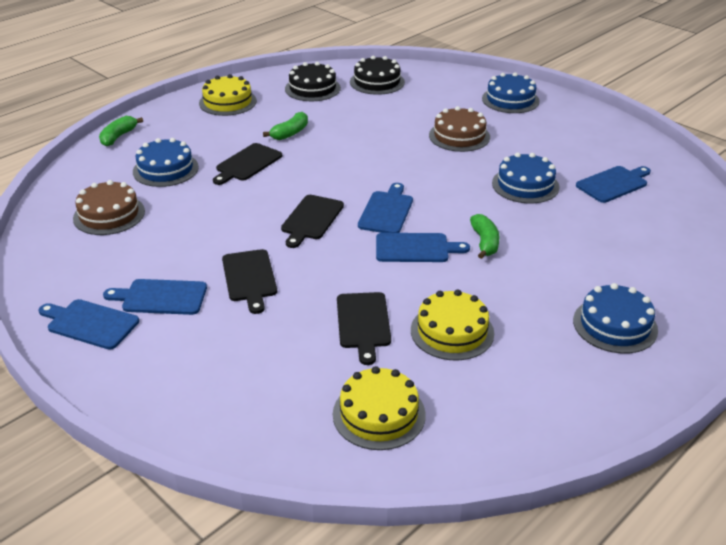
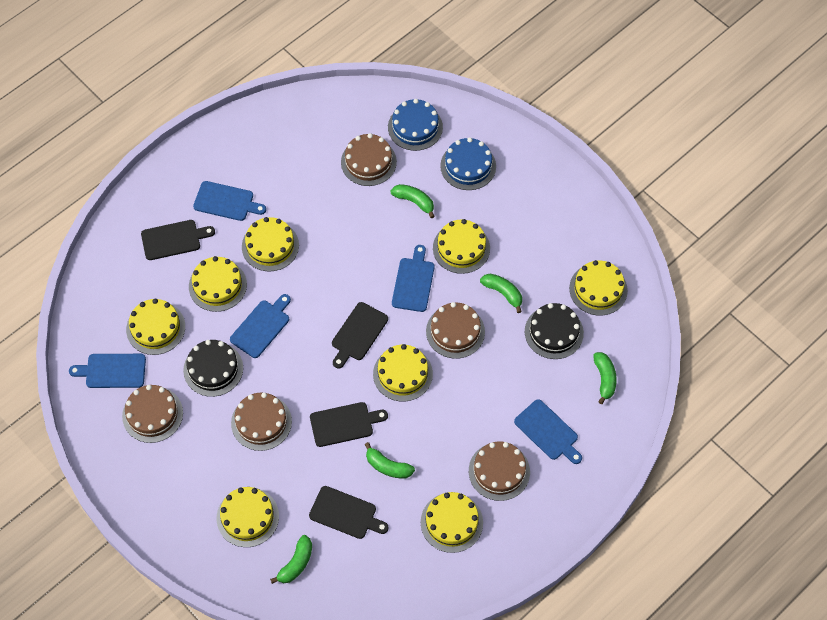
blue cake: 4 -> 2
brown cake: 2 -> 5
green banana: 3 -> 5
yellow cake: 3 -> 8

